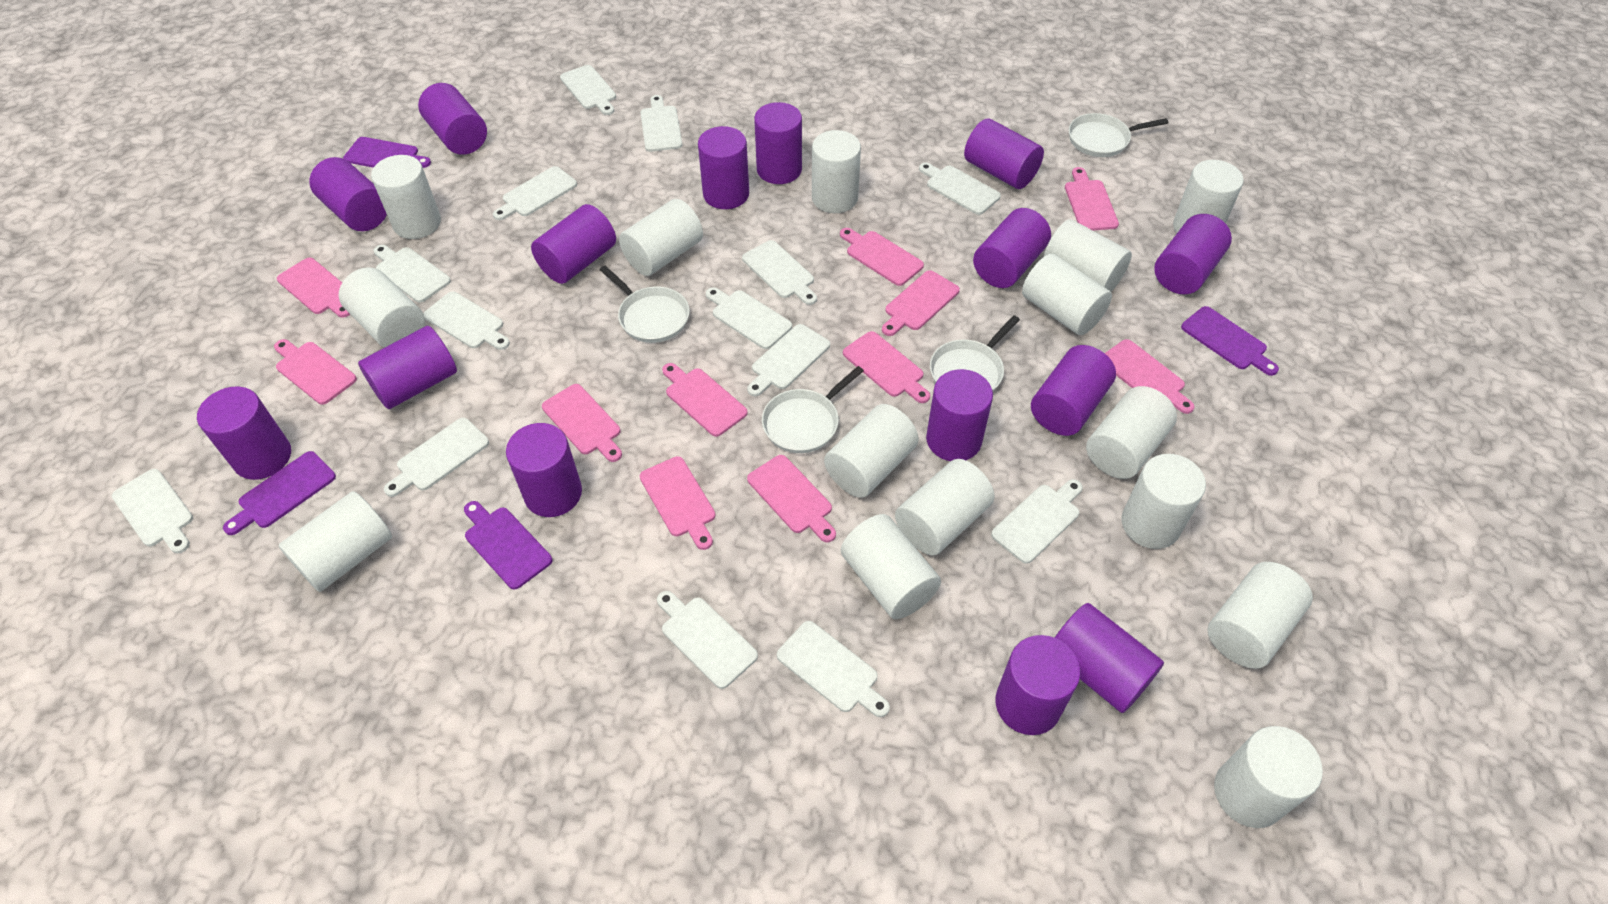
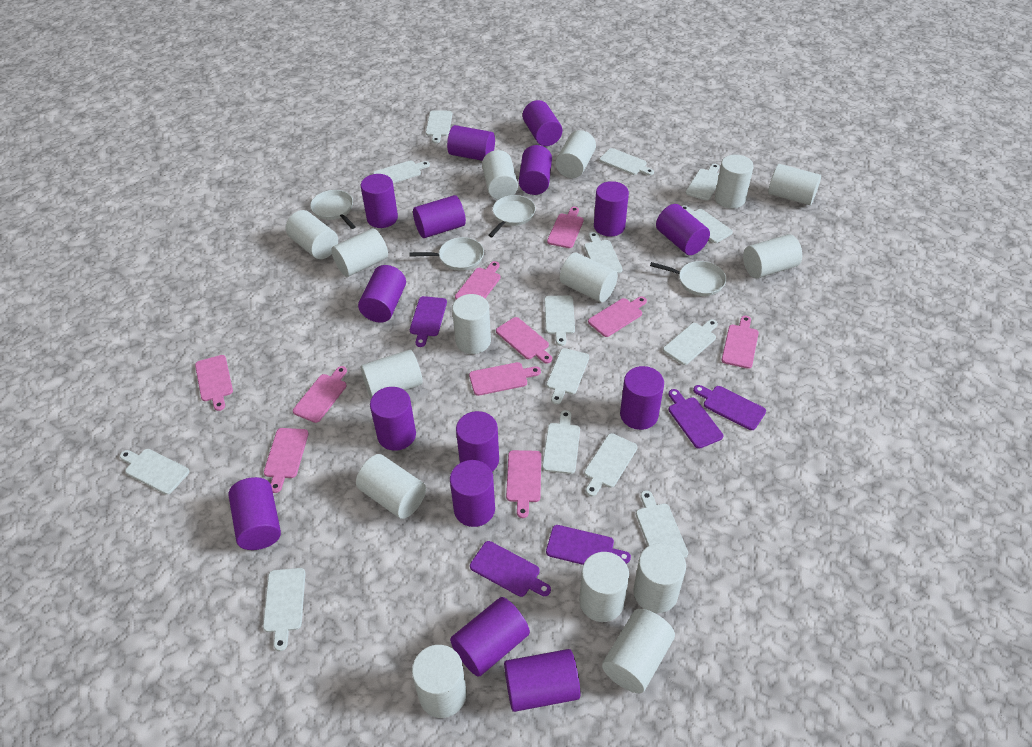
pink cutting board: 11 -> 10
purple cutting board: 4 -> 5

